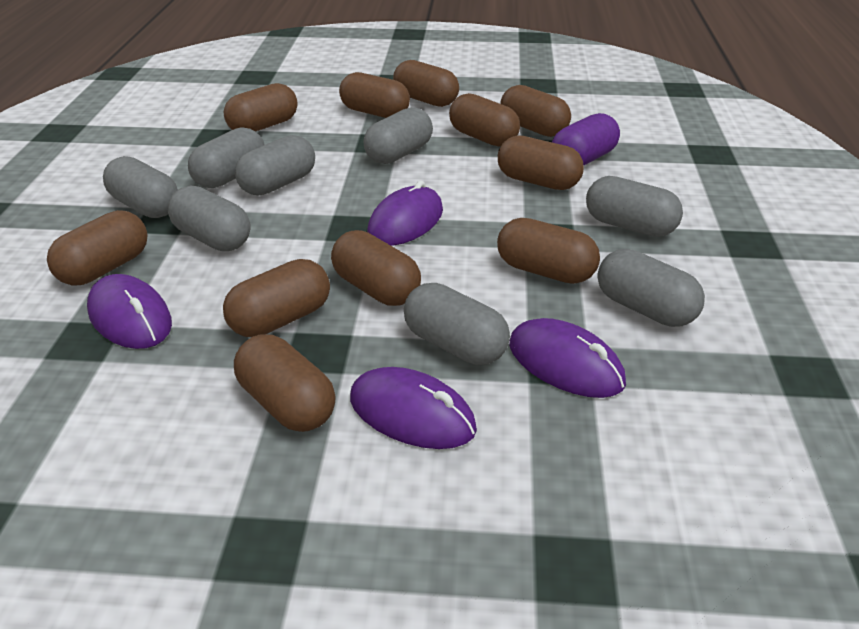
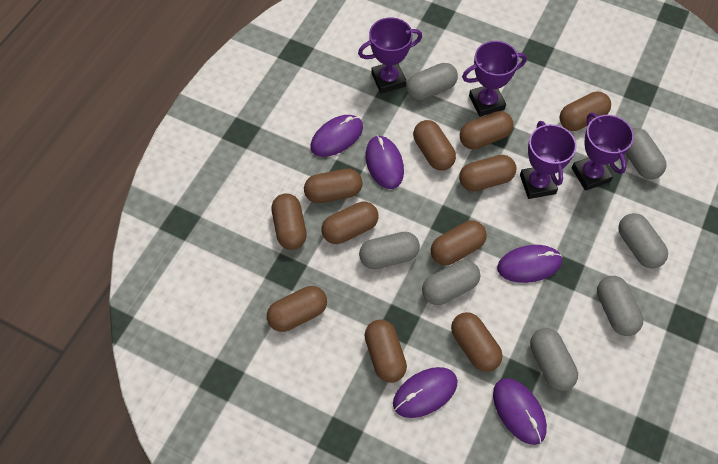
grey capsule: 8 -> 7
purple capsule: 1 -> 0
purple mouse: 4 -> 5
purple trophy: 0 -> 4

